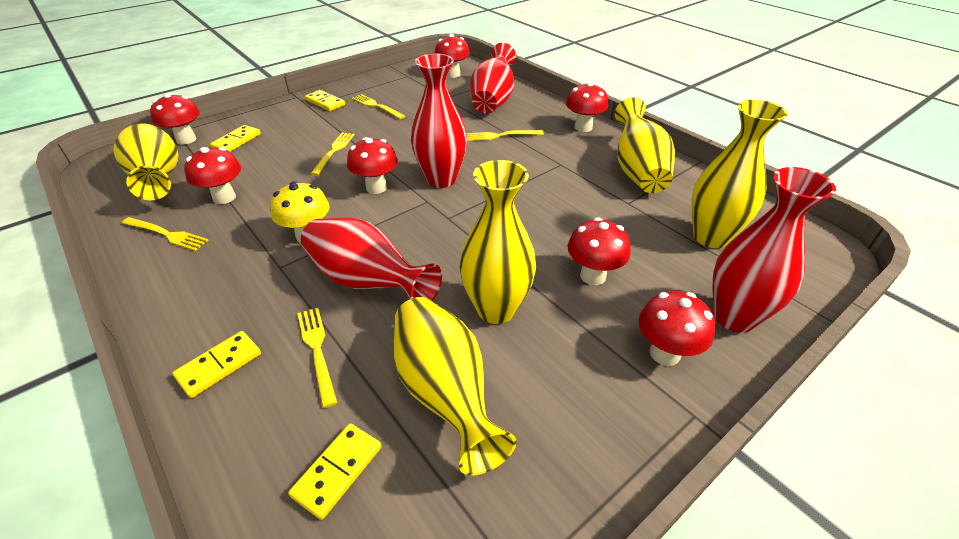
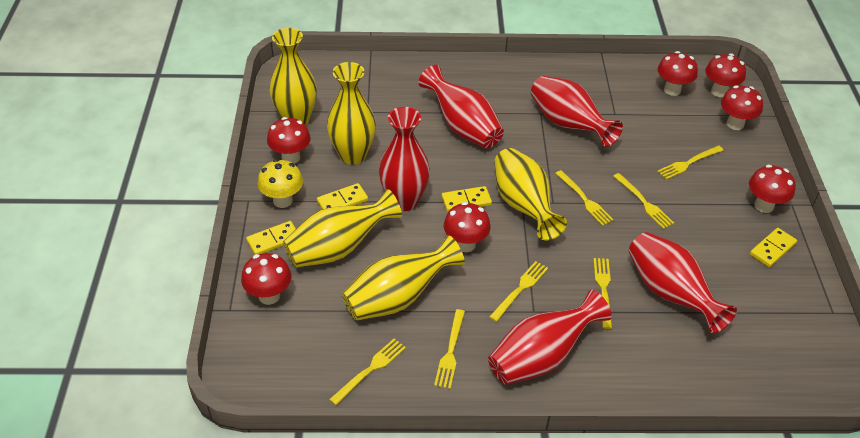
red vase: 4 -> 5
yellow fork: 5 -> 7

